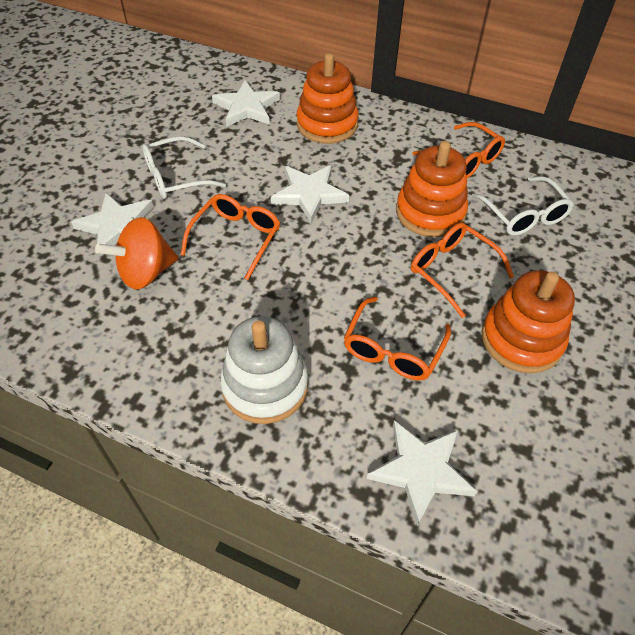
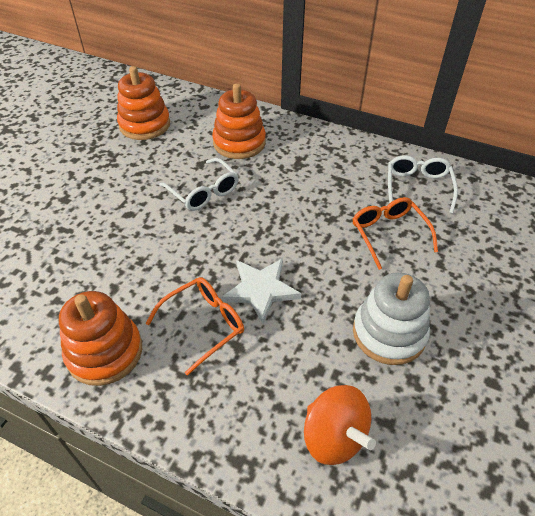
orange glasses: 4 -> 2
white star: 4 -> 1

